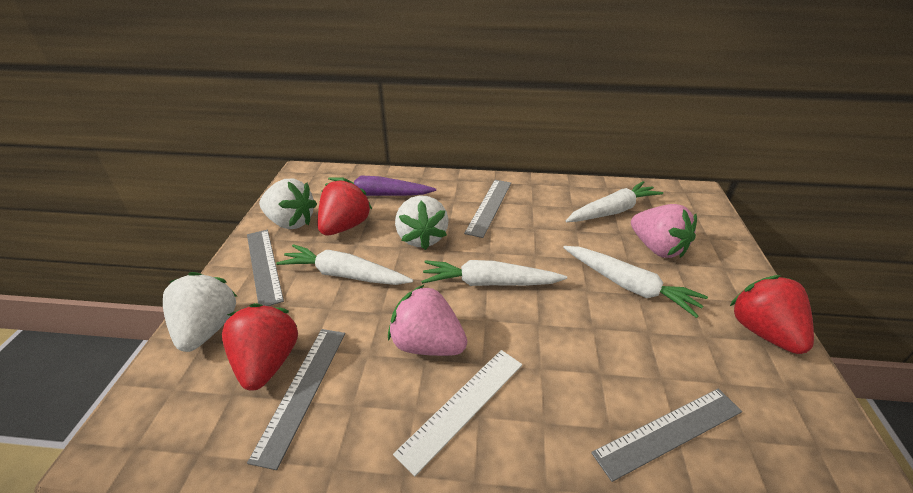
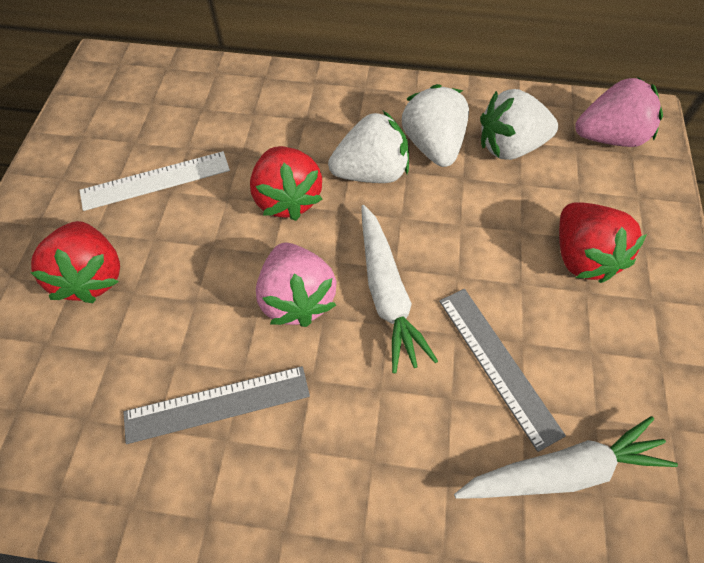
grey ruler: 4 -> 2
purple carrot: 1 -> 0
white carrot: 4 -> 2

